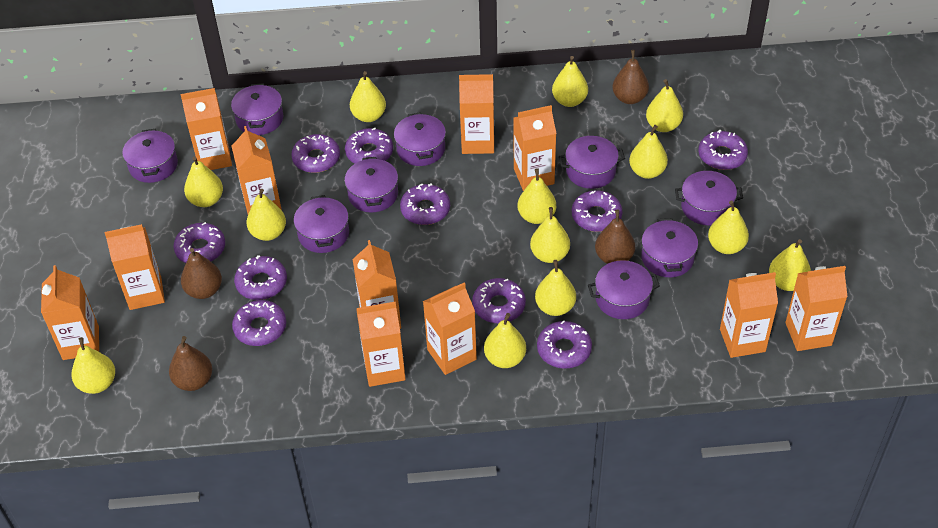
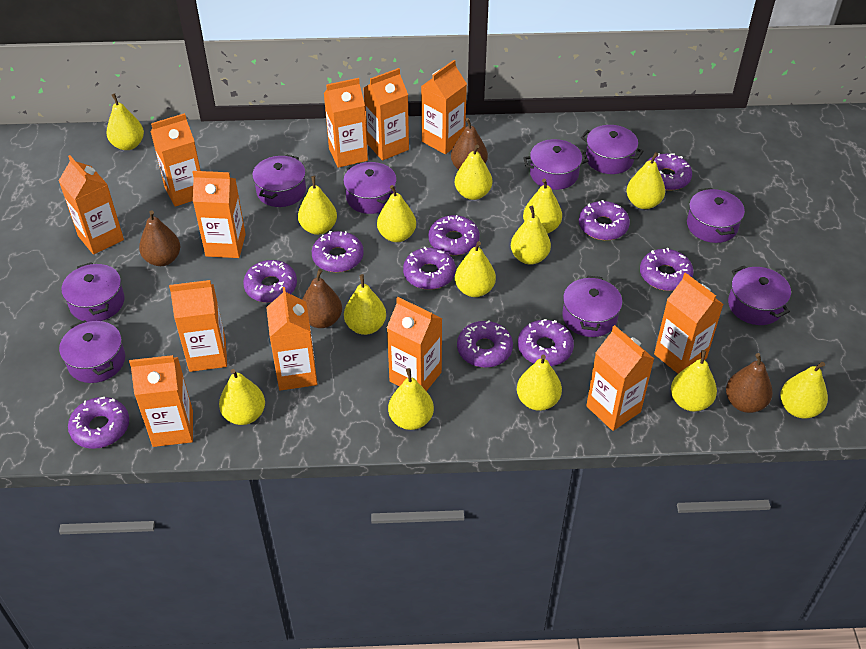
orange carton: 11 -> 12
yellow pear: 13 -> 14

